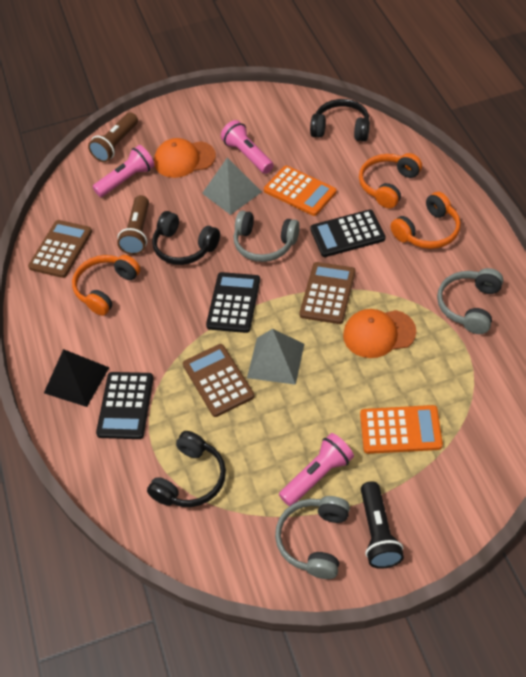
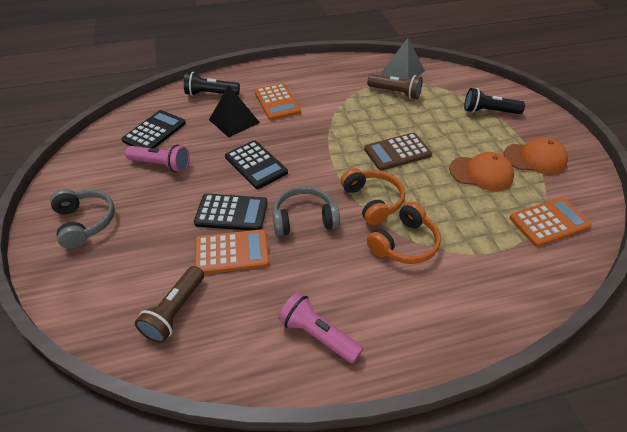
black flashlight: 1 -> 2
black headphones: 3 -> 0
brown calculator: 3 -> 1
grey headphones: 3 -> 2
grey pyramid: 2 -> 1
orange calculator: 2 -> 3
orange headphones: 3 -> 2
pink flashlight: 3 -> 2

